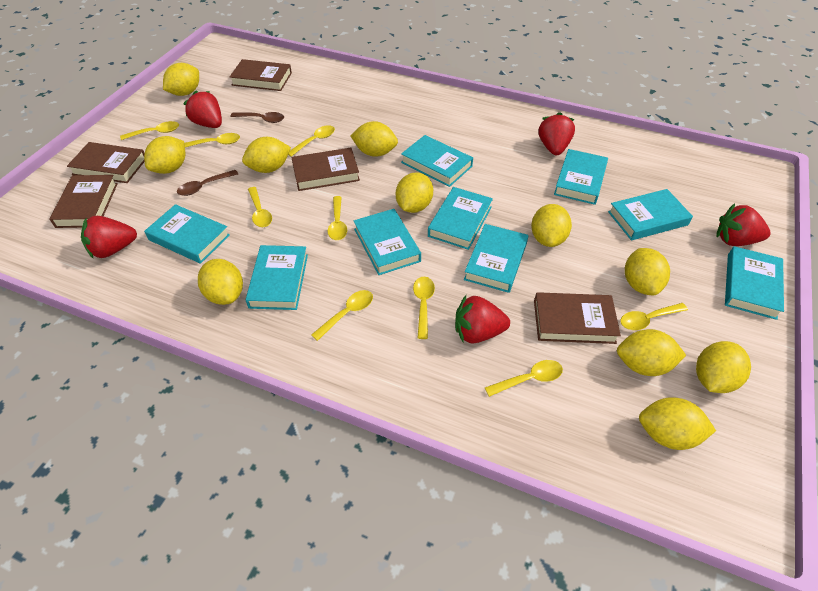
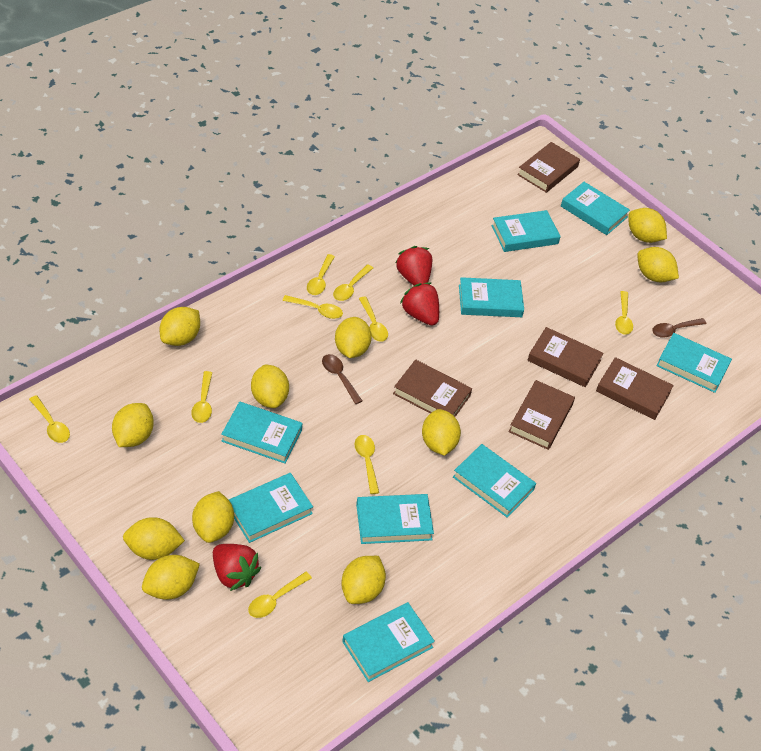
red strawberry: 5 -> 3

